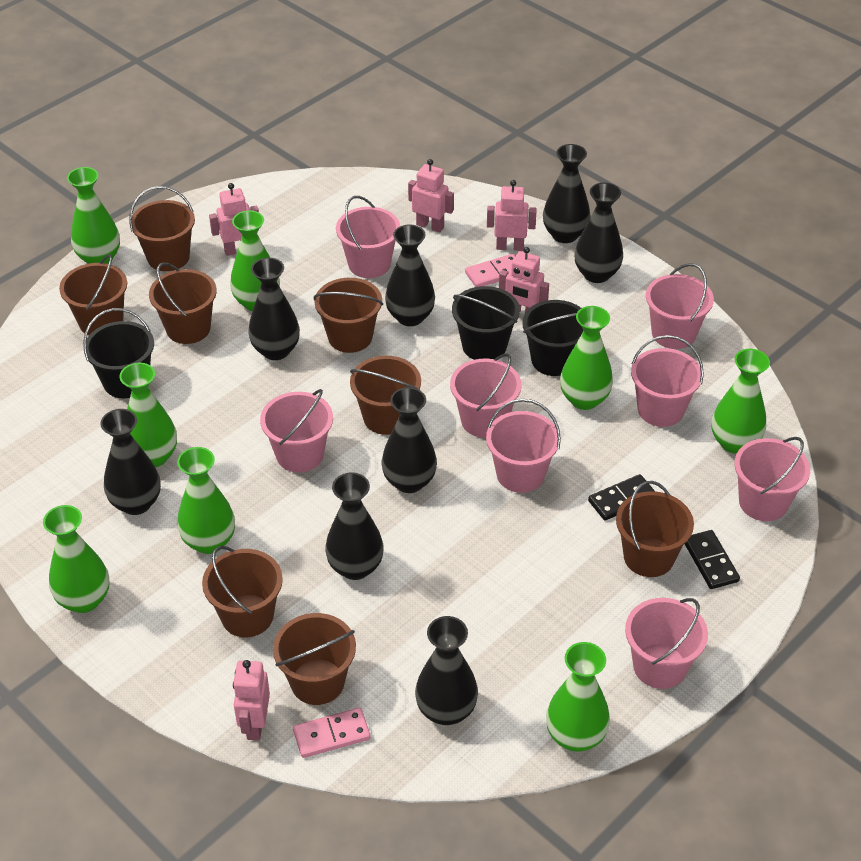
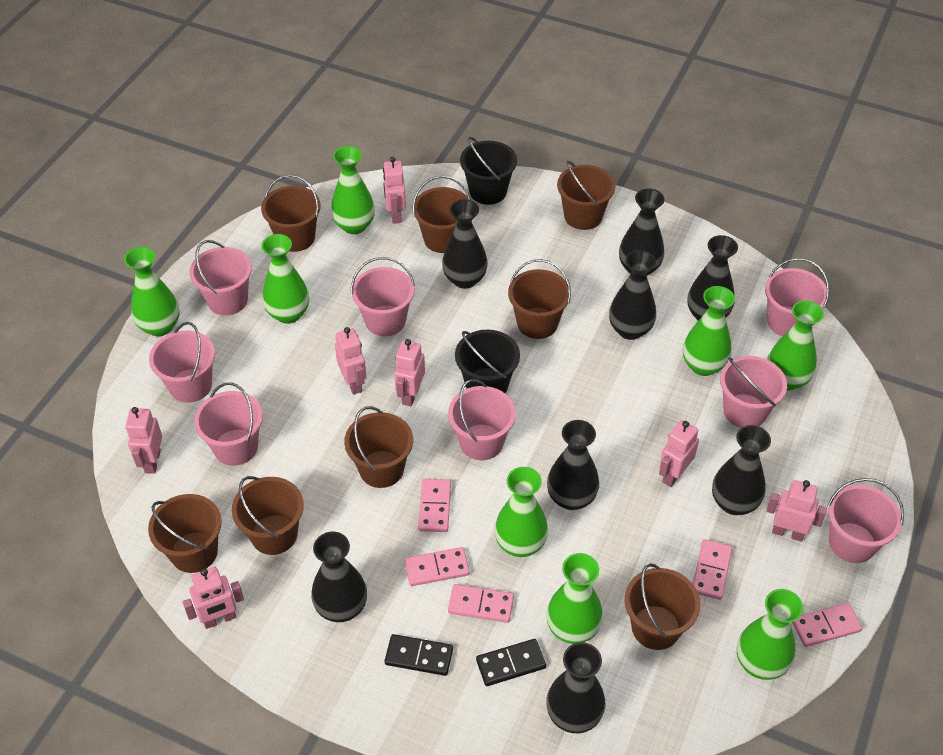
black bucket: 3 -> 2
pink domino: 2 -> 5
pink robot: 5 -> 7

